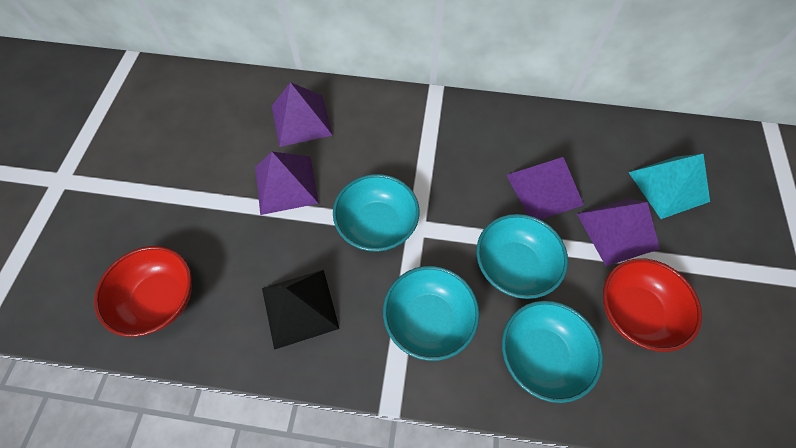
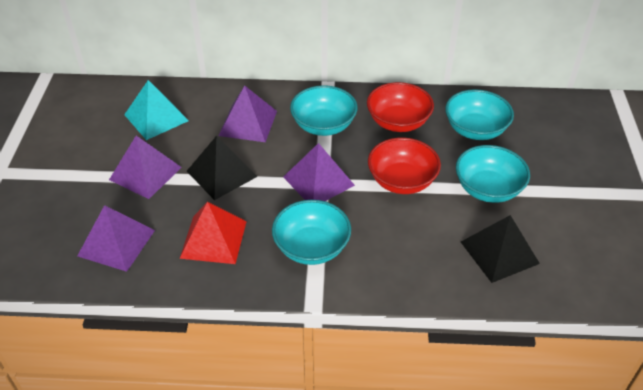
black pyramid: 1 -> 2
red pyramid: 0 -> 1

